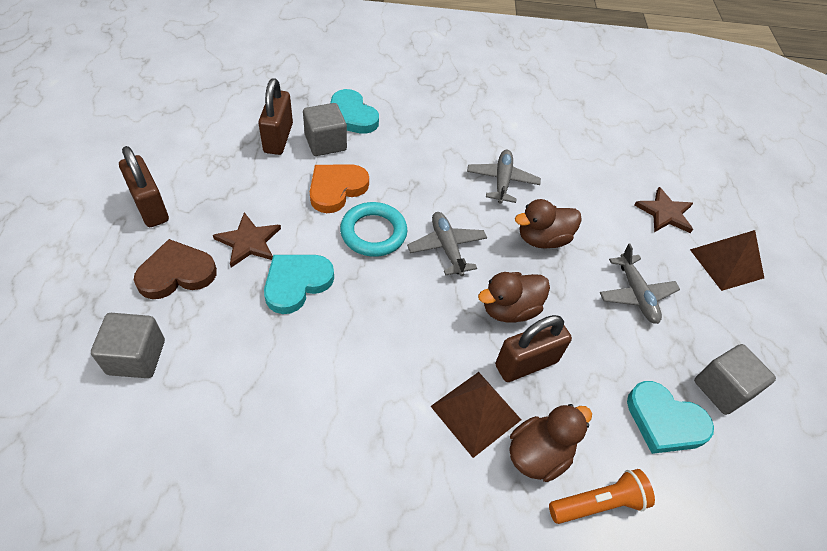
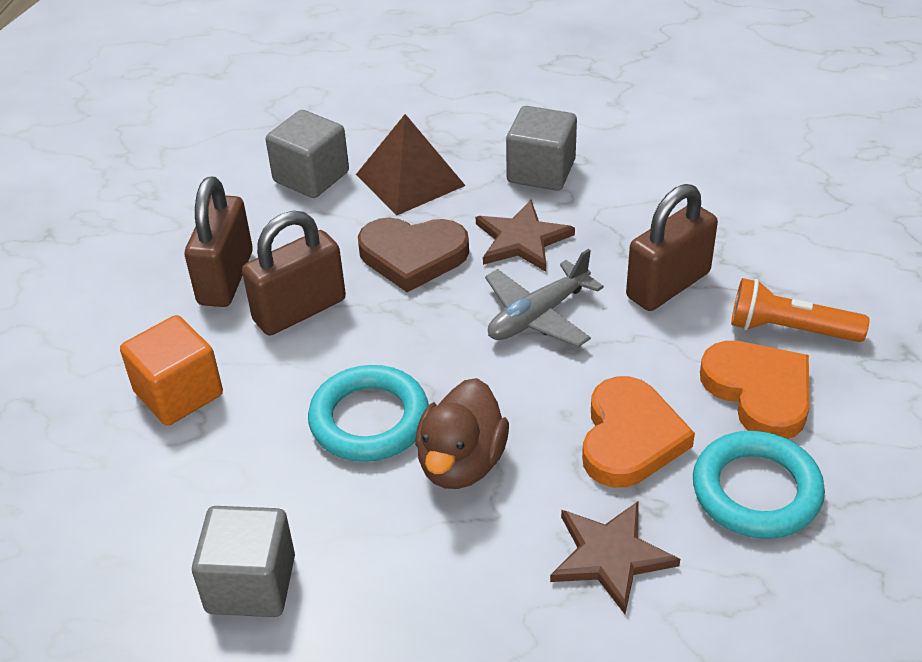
brown duck: 3 -> 1
brown pyramid: 2 -> 1
grey plane: 3 -> 1
orange cube: 0 -> 1
orange heart: 1 -> 2
turquoise heart: 3 -> 0
turquoise ring: 1 -> 2

